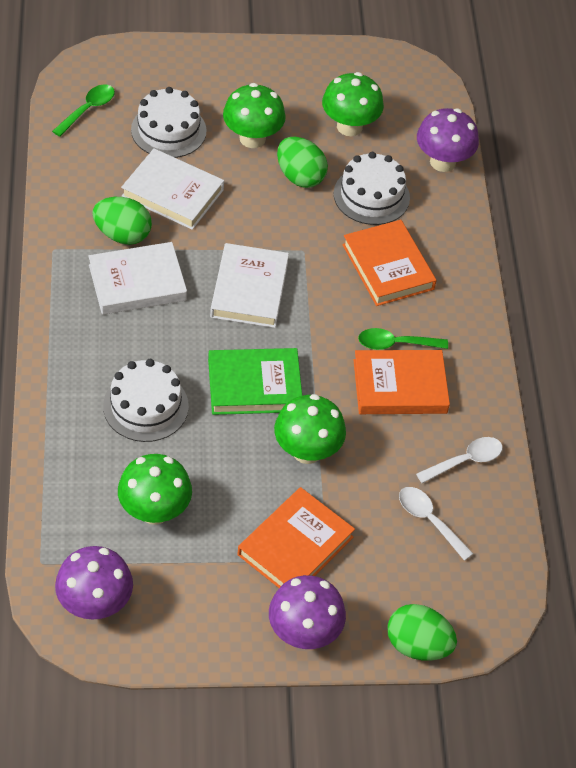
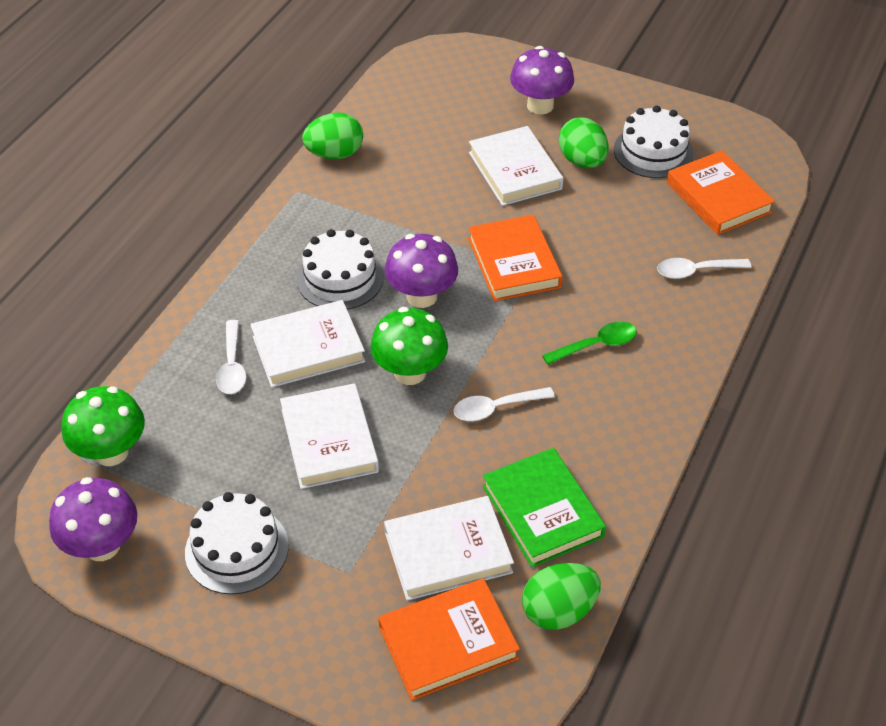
green mushroom: 4 -> 2
green spoon: 2 -> 1
white book: 3 -> 4
white spoon: 2 -> 3

